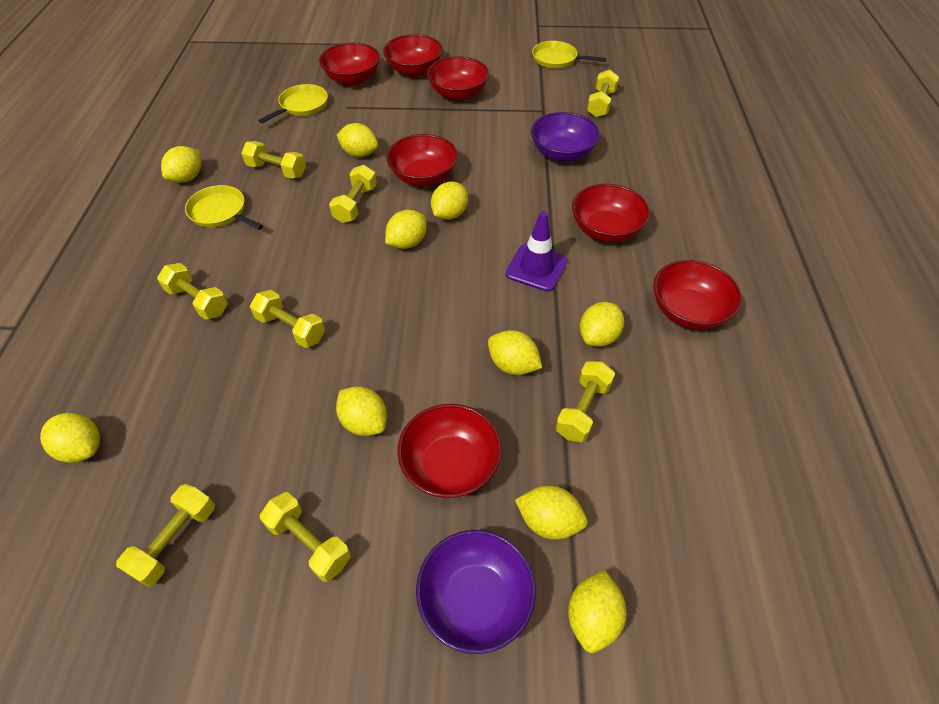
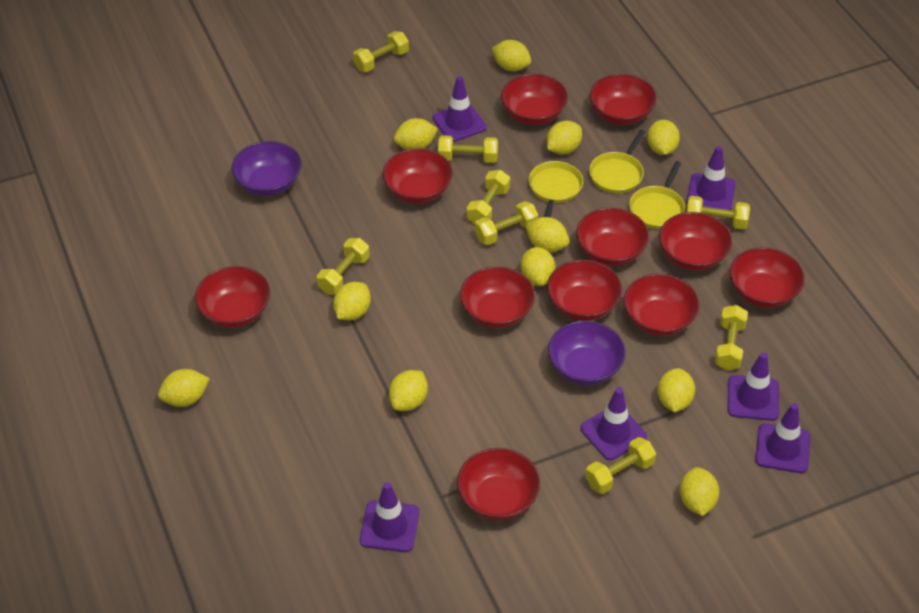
purple traffic cone: 1 -> 6
red bowl: 7 -> 11
yellow lemon: 10 -> 11

